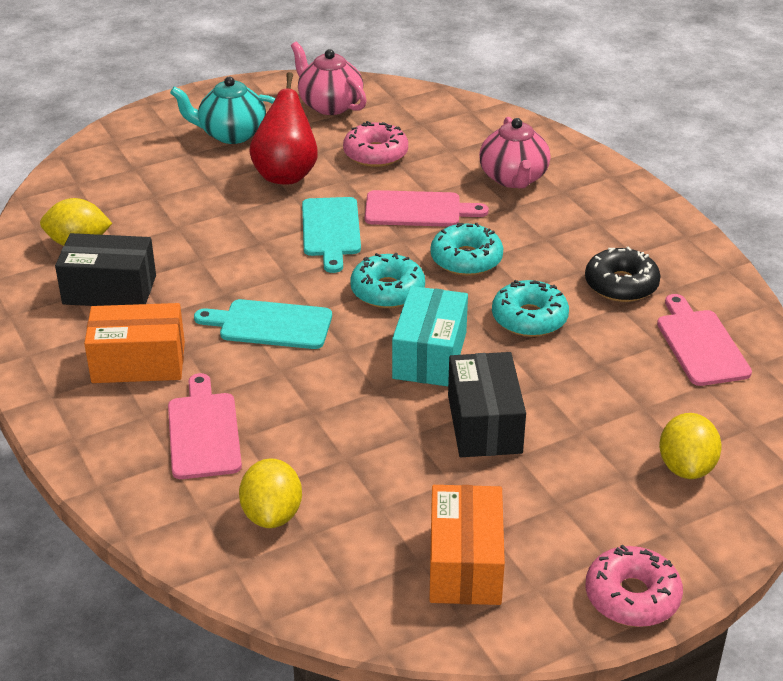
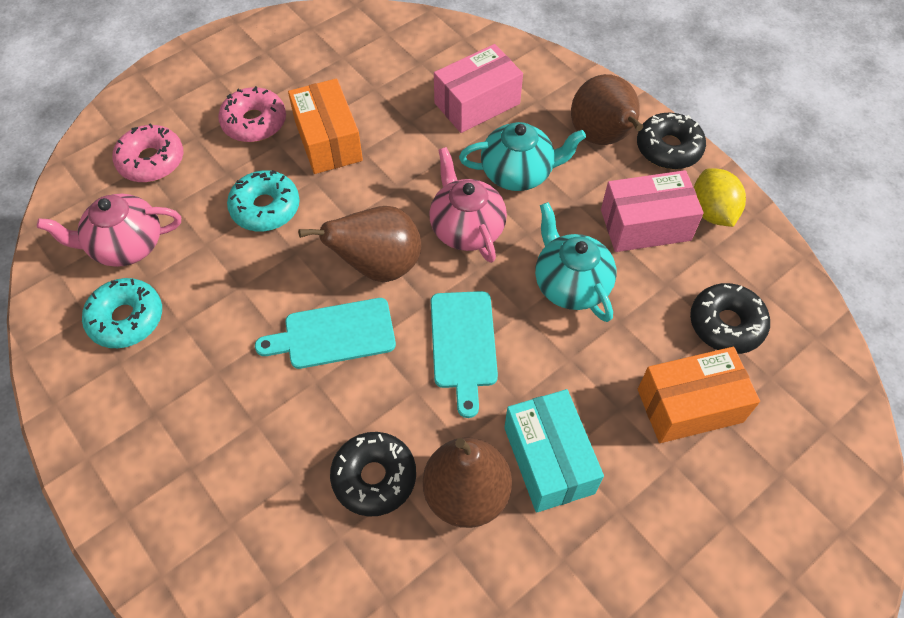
black box: 2 -> 0
black donut: 1 -> 3
brown pear: 0 -> 3
pink box: 0 -> 2
pink cutting board: 3 -> 0
red pear: 1 -> 0
turquoise donut: 3 -> 2
turquoise teapot: 1 -> 2
yellow lemon: 3 -> 1

